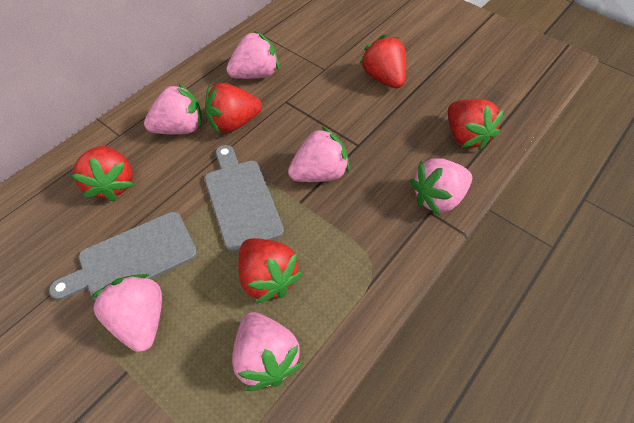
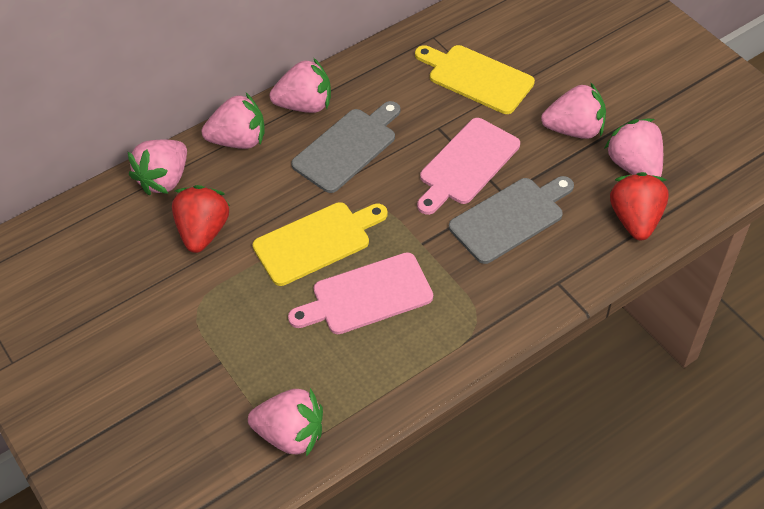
pink cutting board: 0 -> 2
red strawberry: 5 -> 2
yellow cutting board: 0 -> 2

